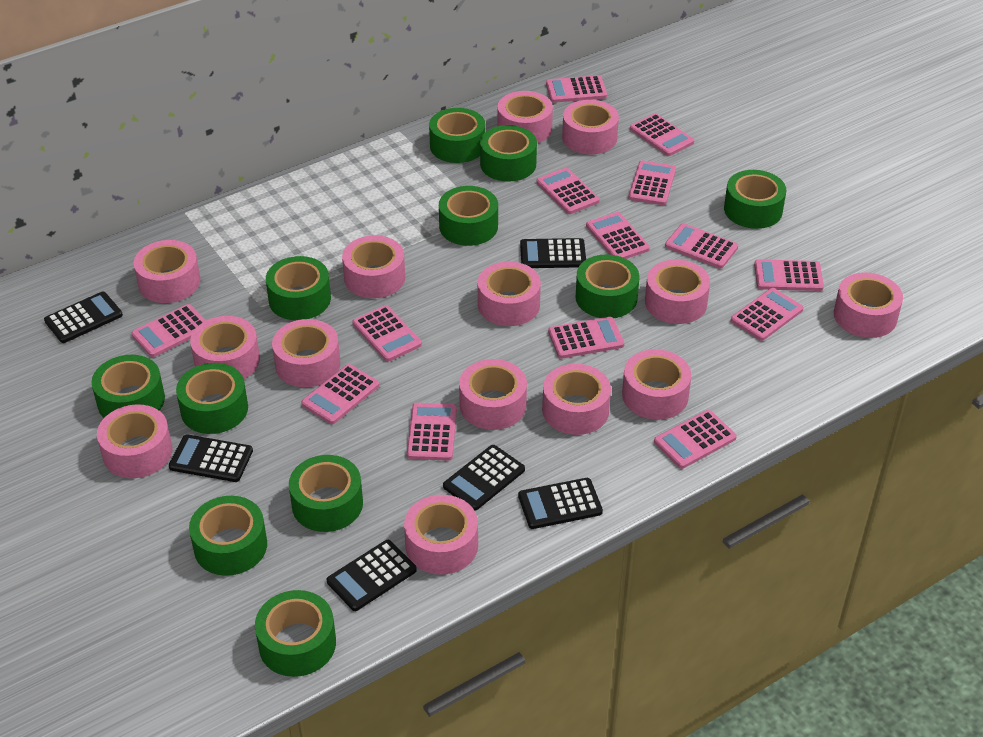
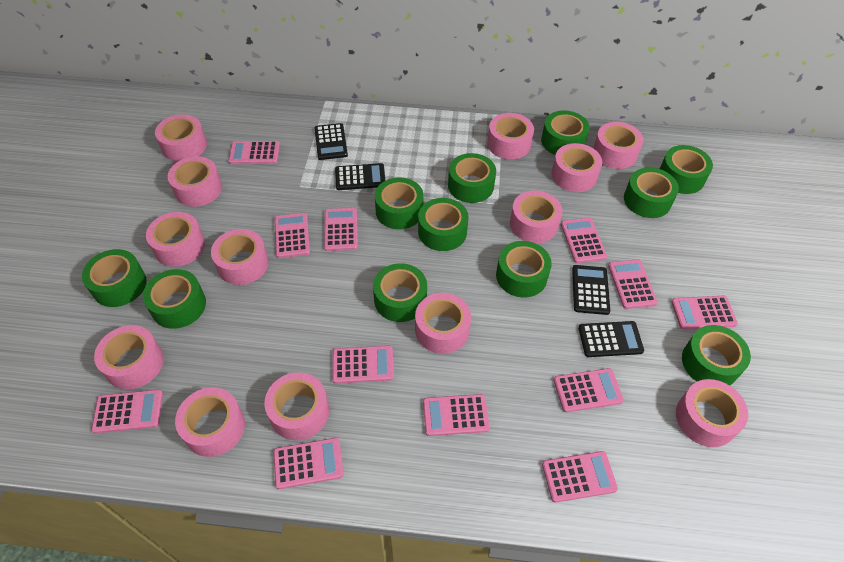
black calculator: 6 -> 4
pink calculator: 14 -> 12
pink tape: 14 -> 13

